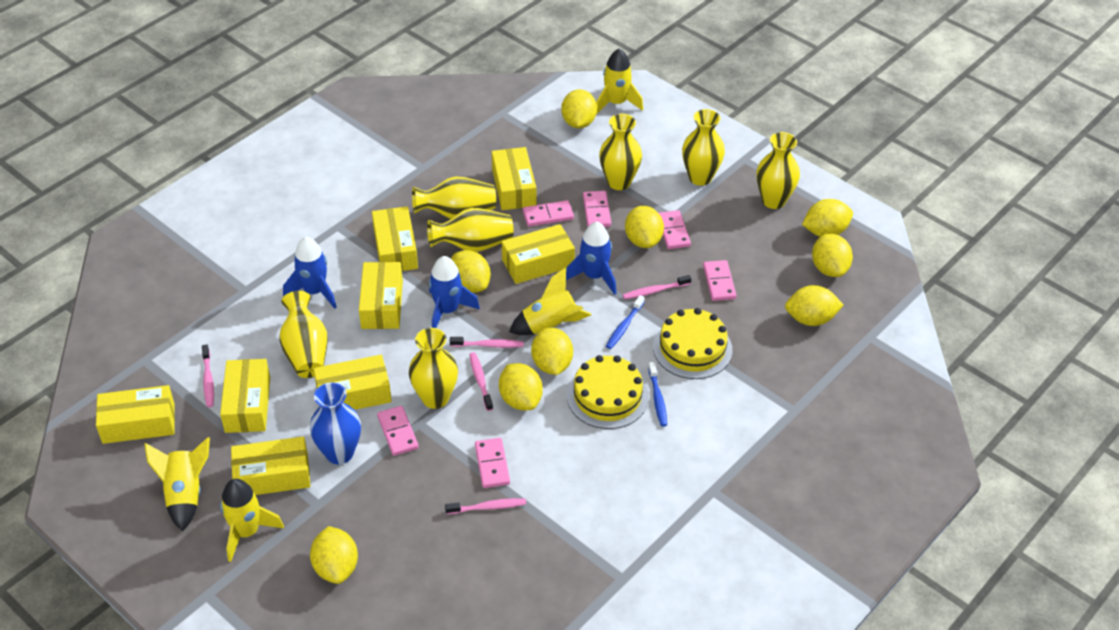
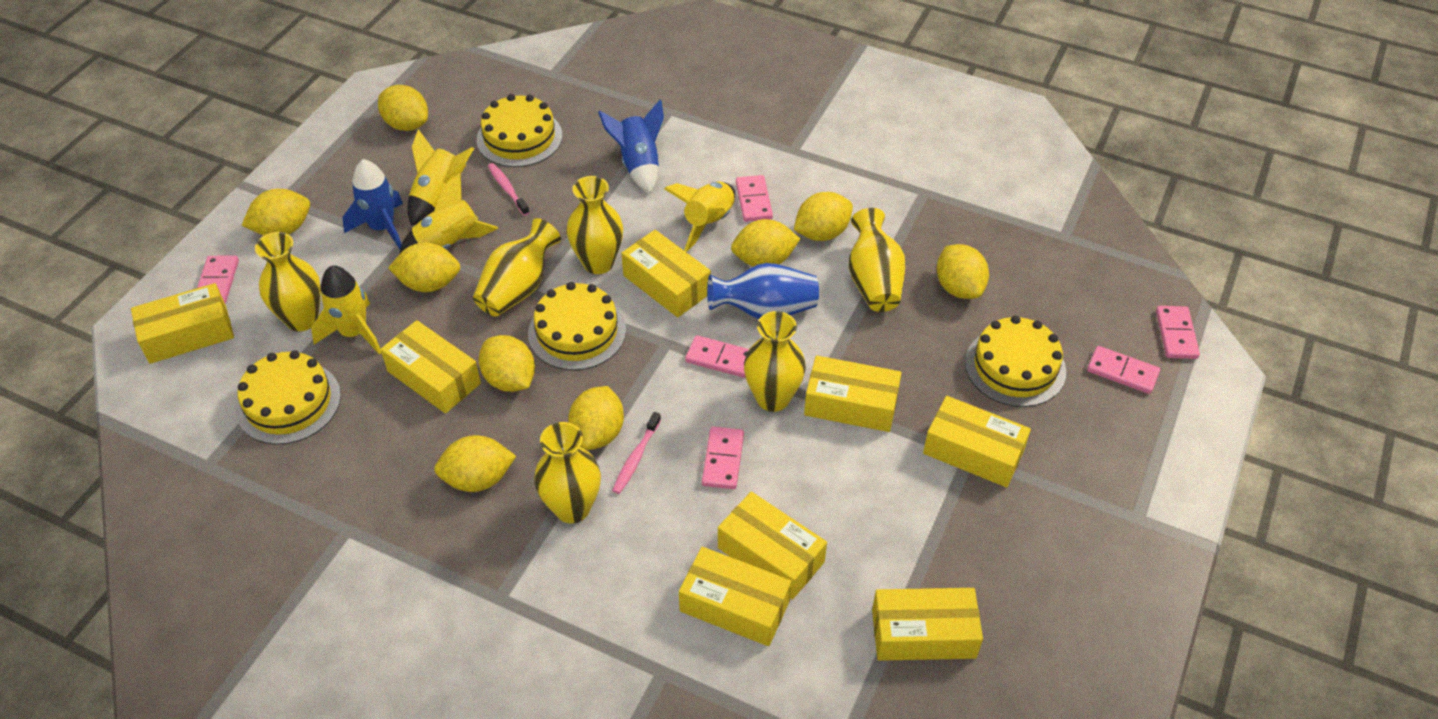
blue rocket: 3 -> 2
blue toothbrush: 2 -> 0
pink toothbrush: 5 -> 2
yellow cake: 2 -> 4
yellow vase: 7 -> 6

